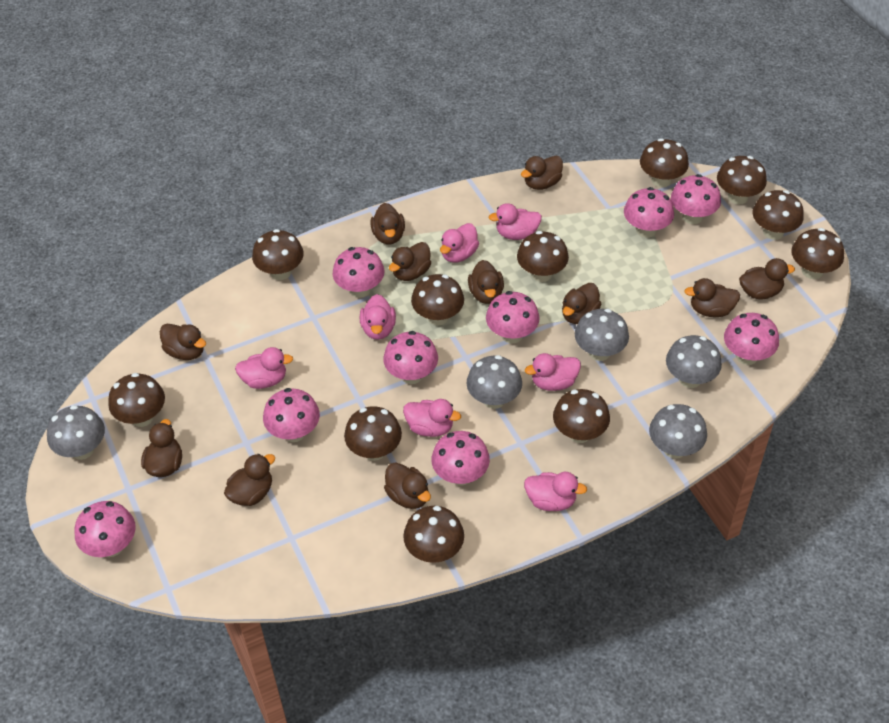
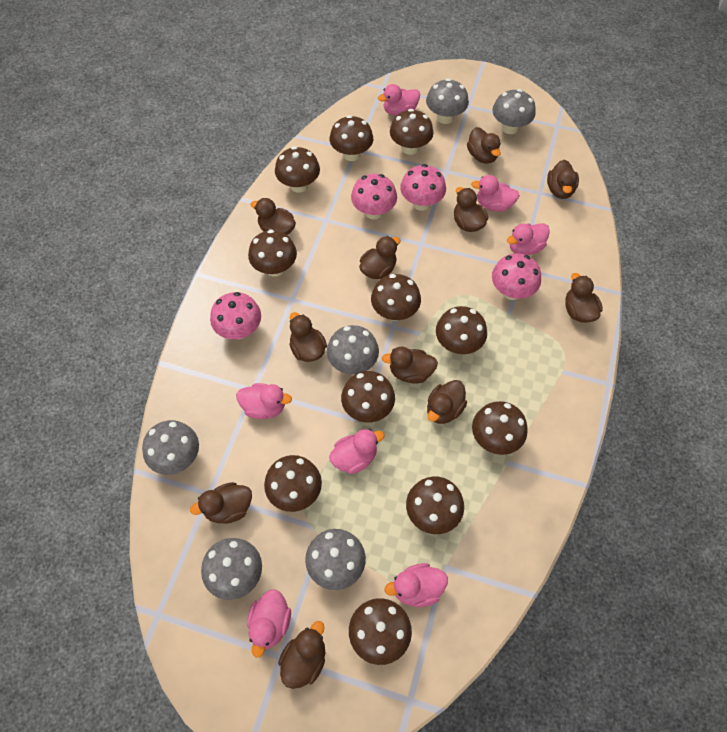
grey mushroom: 5 -> 6
pink mushroom: 9 -> 4

